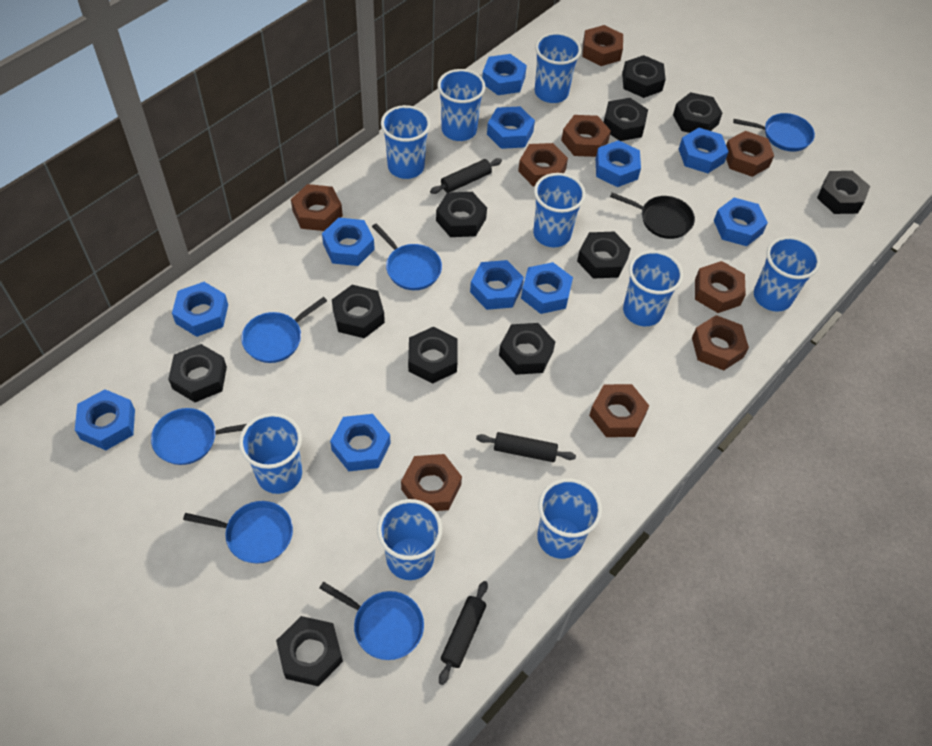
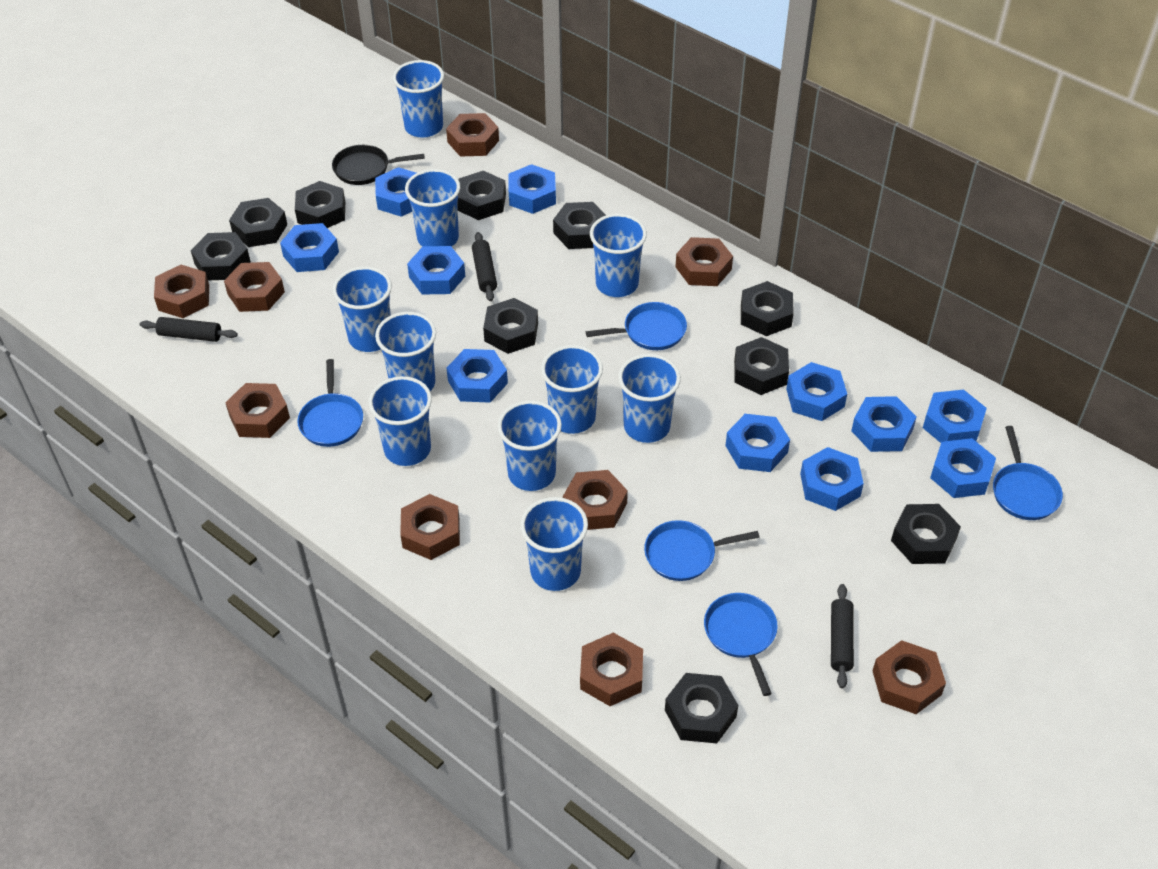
black nut: 11 -> 10
blue cup: 9 -> 10
blue pan: 6 -> 5

